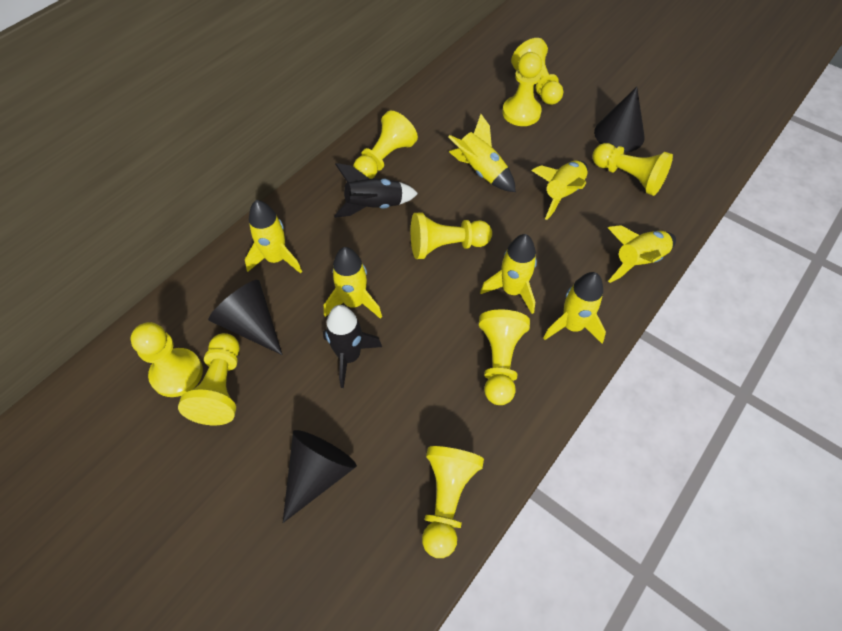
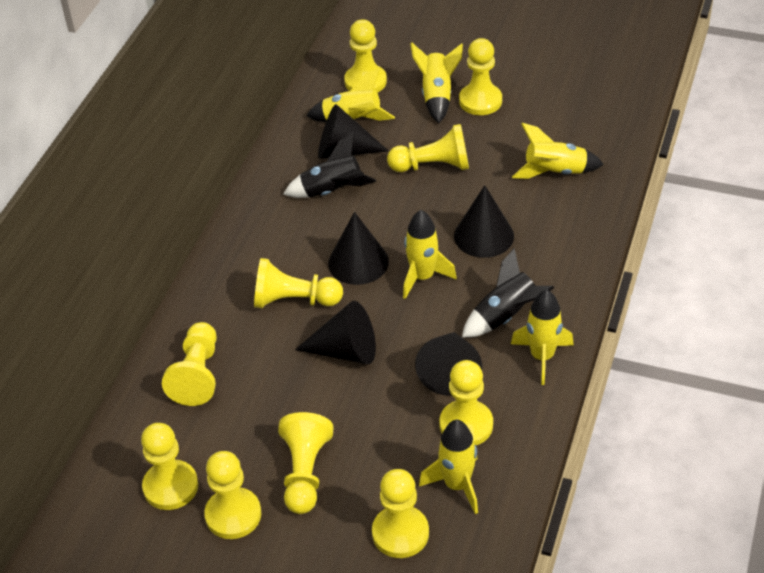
black cone: 3 -> 5
yellow pawn: 9 -> 10
yellow rocket: 7 -> 6

